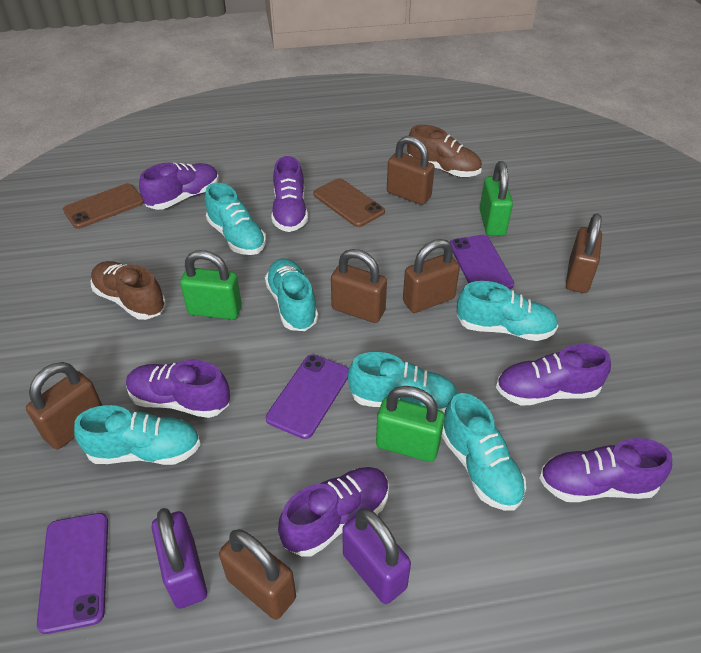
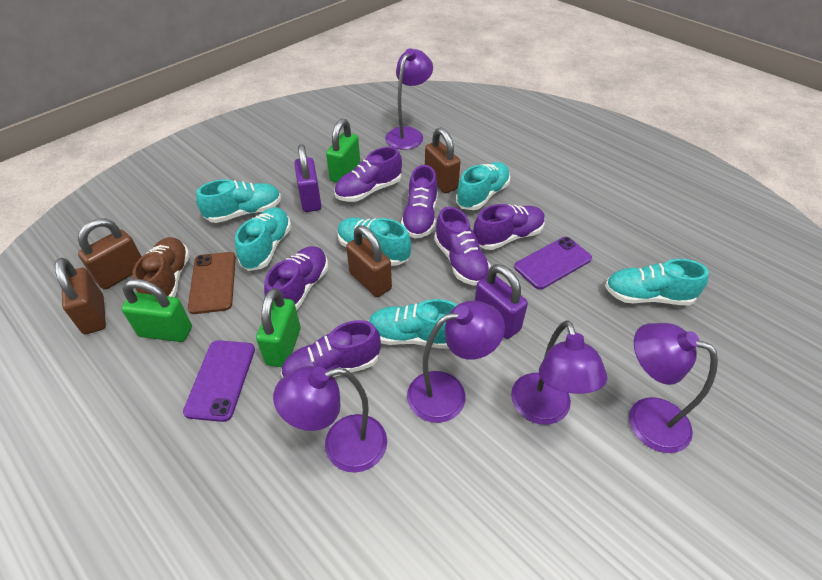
brown padlock: 6 -> 4
brown phone: 2 -> 1
brown shoe: 2 -> 1
purple lamp: 0 -> 5
purple phone: 3 -> 2

